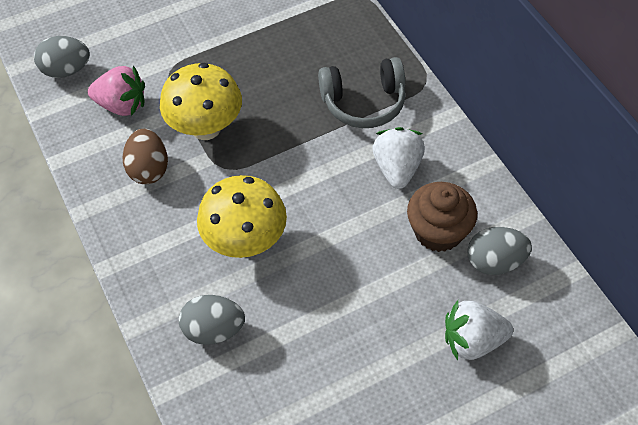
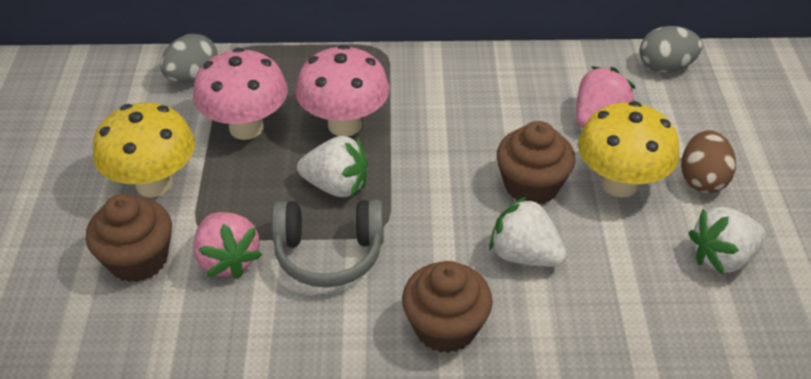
brown cupcake: 1 -> 3
grey egg: 3 -> 2
pink mushroom: 0 -> 2
pink strawberry: 1 -> 2
white strawberry: 2 -> 3

